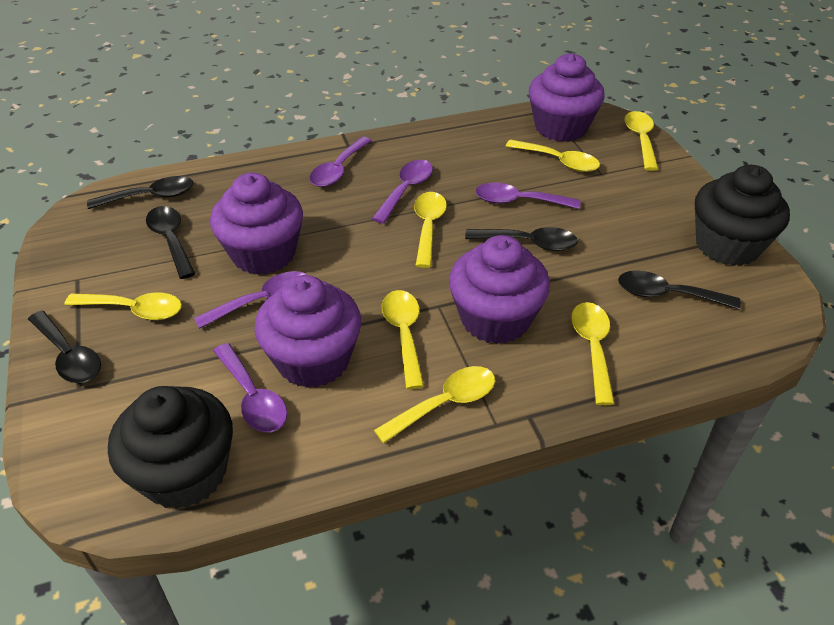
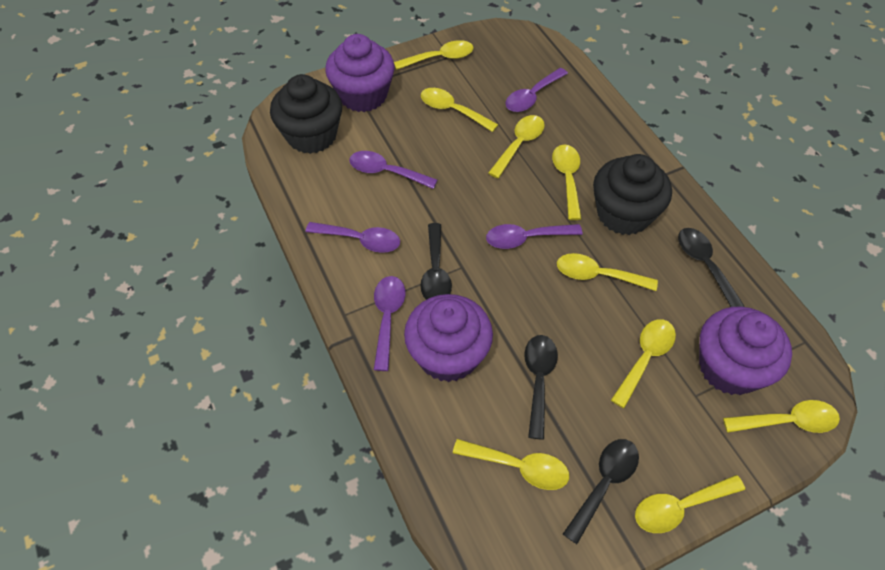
black spoon: 5 -> 4
purple cupcake: 4 -> 3
yellow spoon: 7 -> 9

